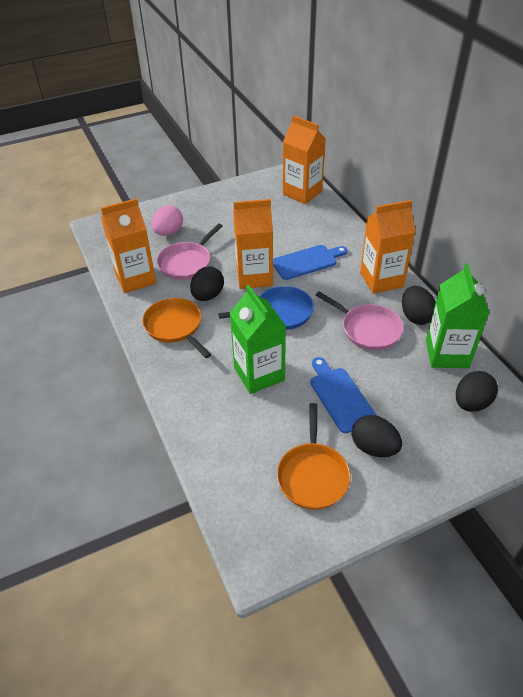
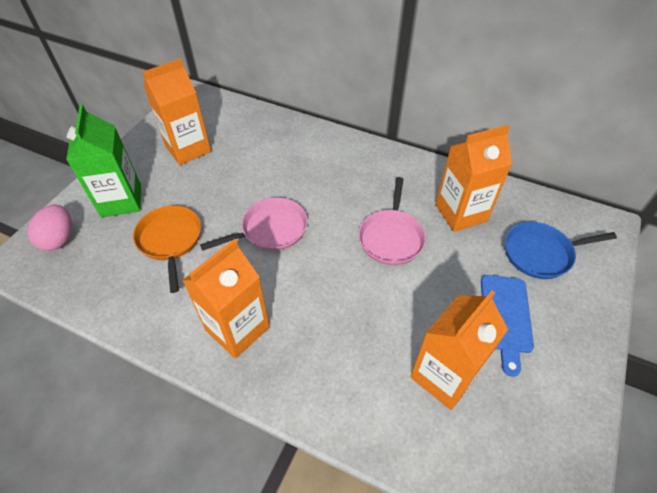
black egg: 4 -> 0
blue cutting board: 2 -> 1
green carton: 2 -> 1
orange pan: 2 -> 1

